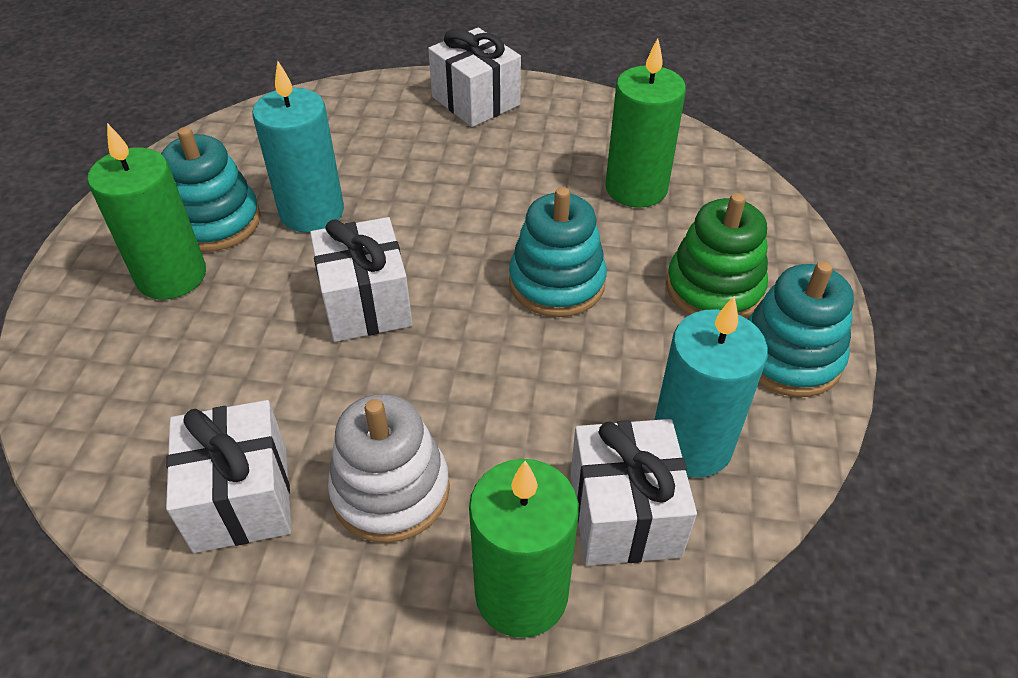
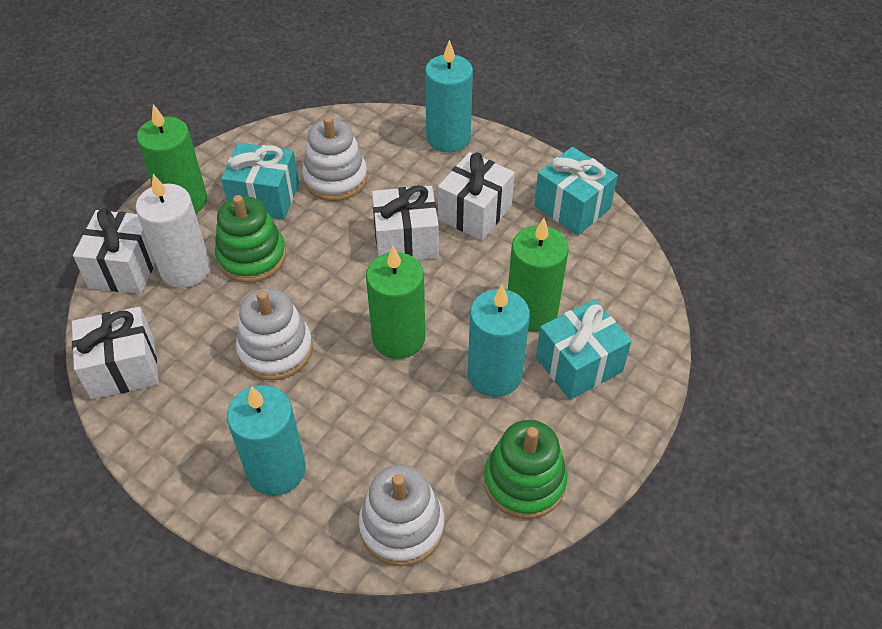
green stacking toy: 1 -> 2
turquoise candle: 2 -> 3
turquoise gift: 0 -> 3
turquoise stacking toy: 3 -> 0
white candle: 0 -> 1
white stacking toy: 1 -> 3

